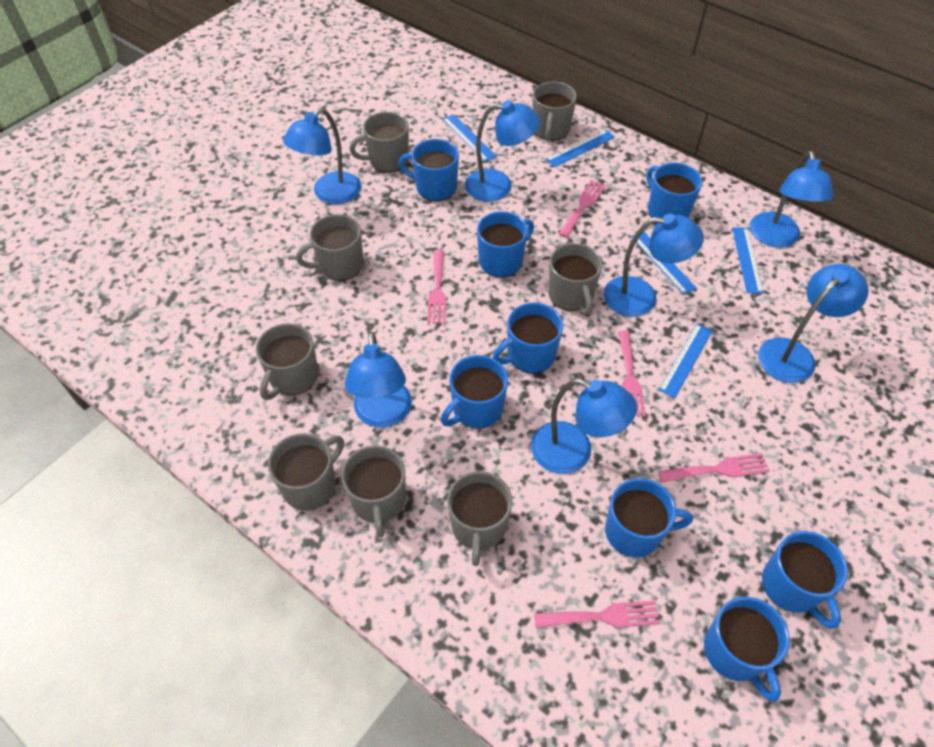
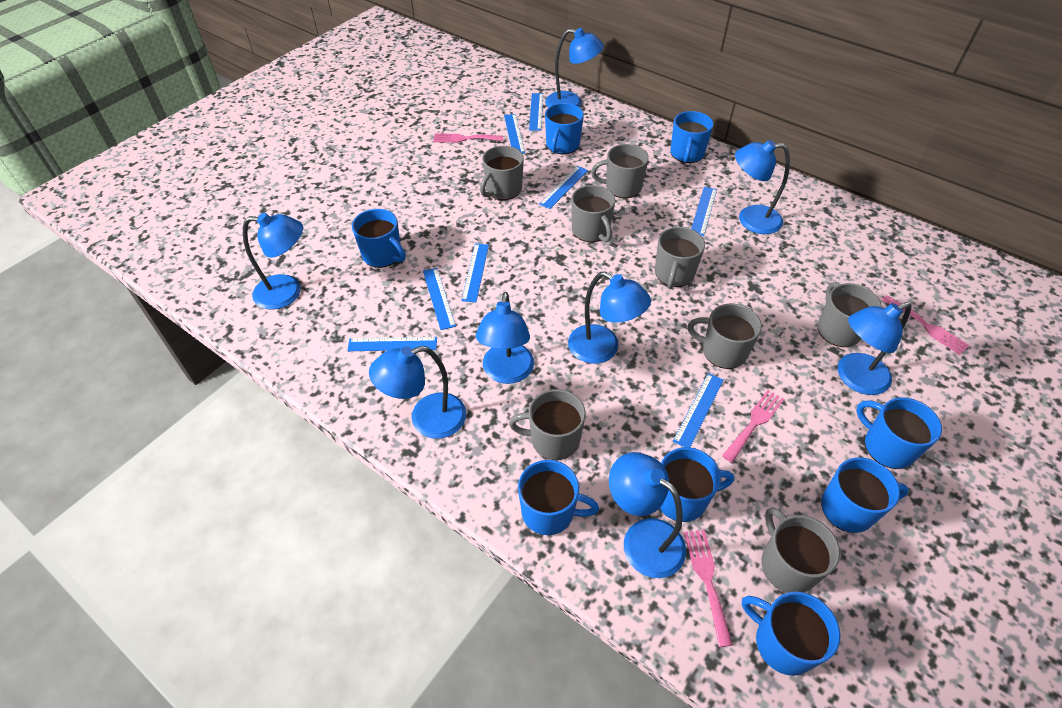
blue lamp: 7 -> 8
blue ruler: 5 -> 8
pink fork: 5 -> 4

